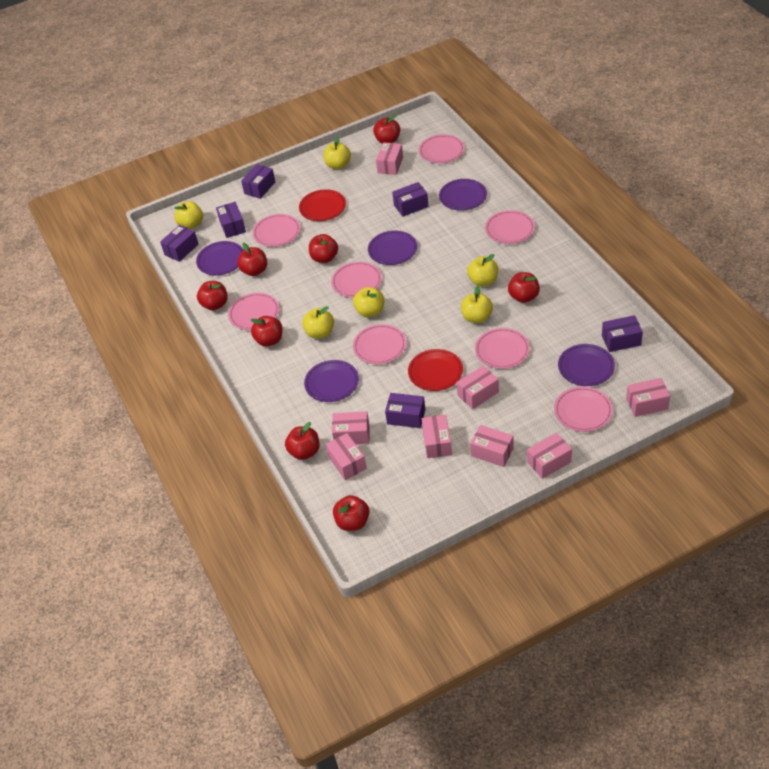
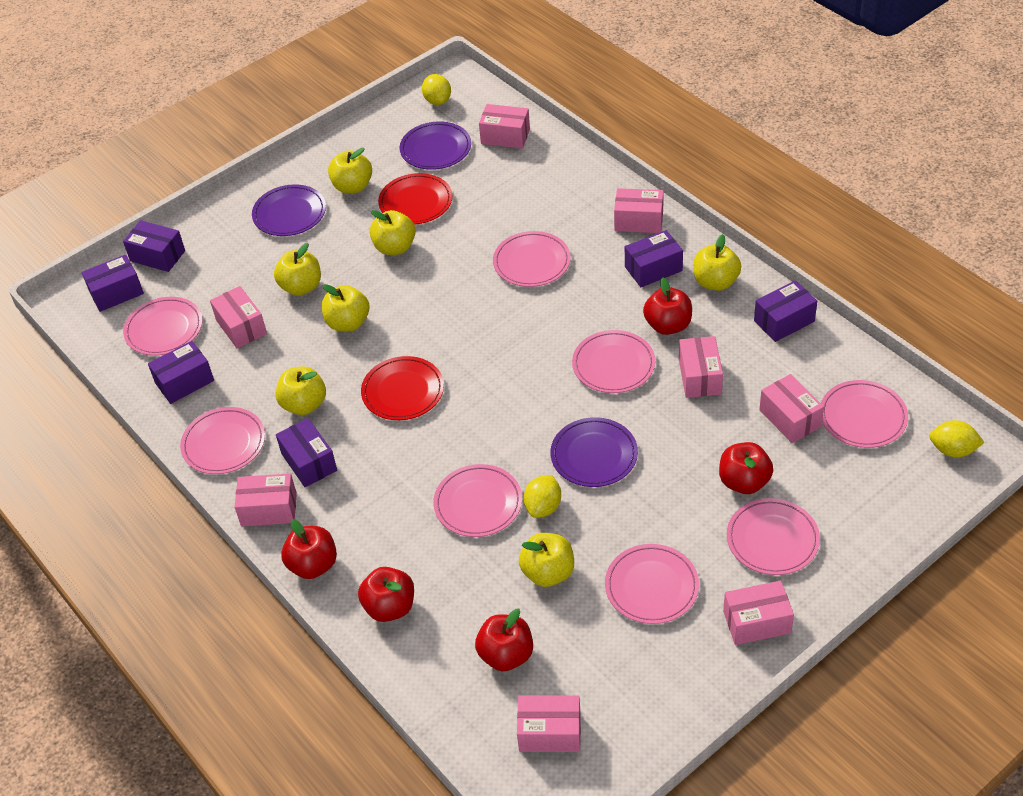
purple plate: 5 -> 3
red apple: 8 -> 5
yellow apple: 6 -> 7
yellow lemon: 0 -> 3

